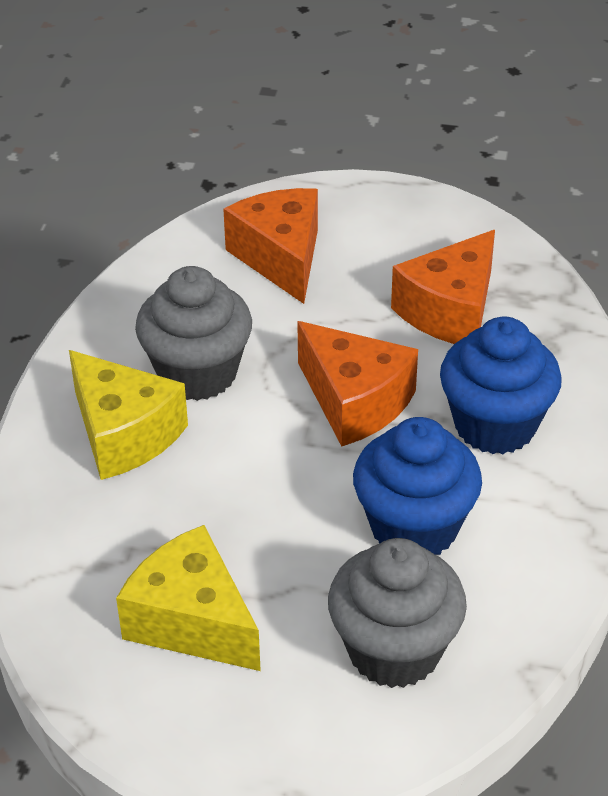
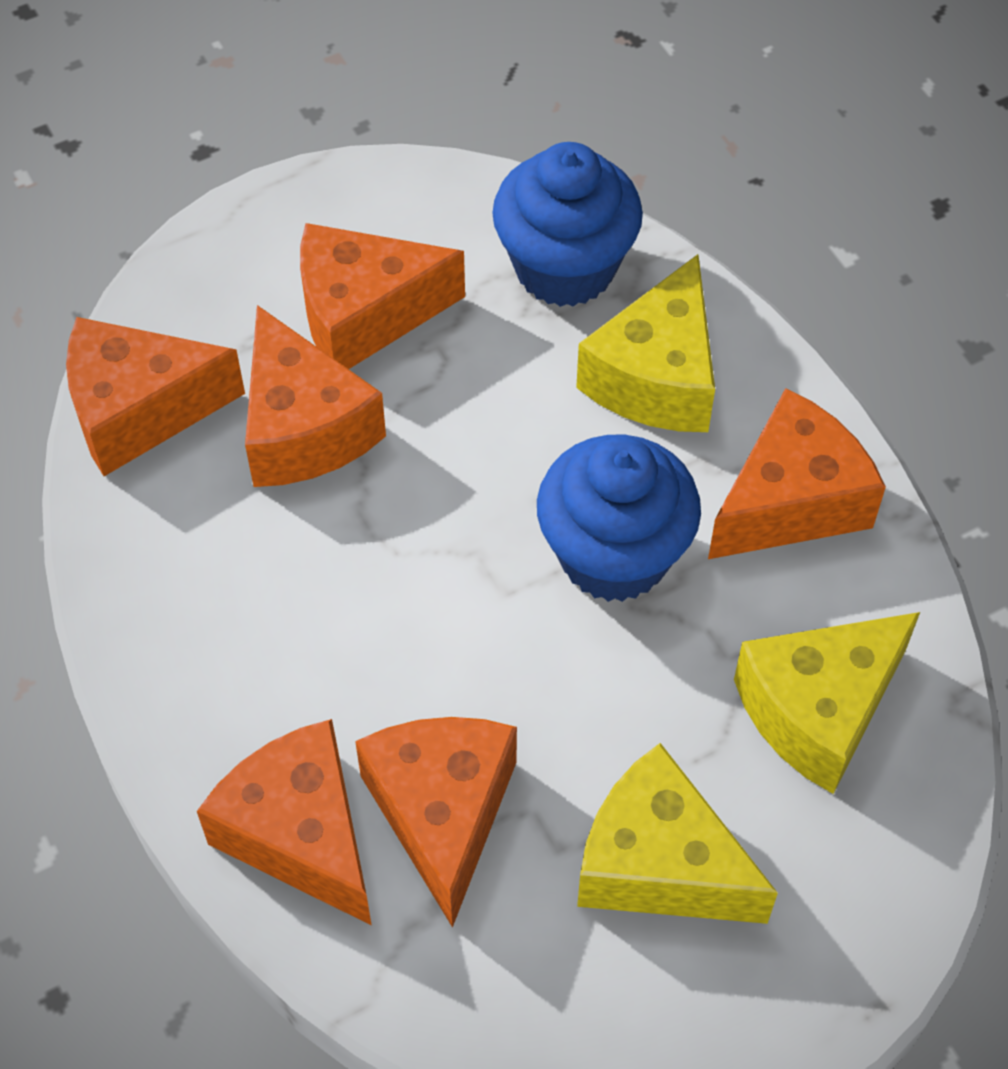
grey cupcake: 2 -> 0
orange cheese: 3 -> 6
yellow cheese: 2 -> 3

